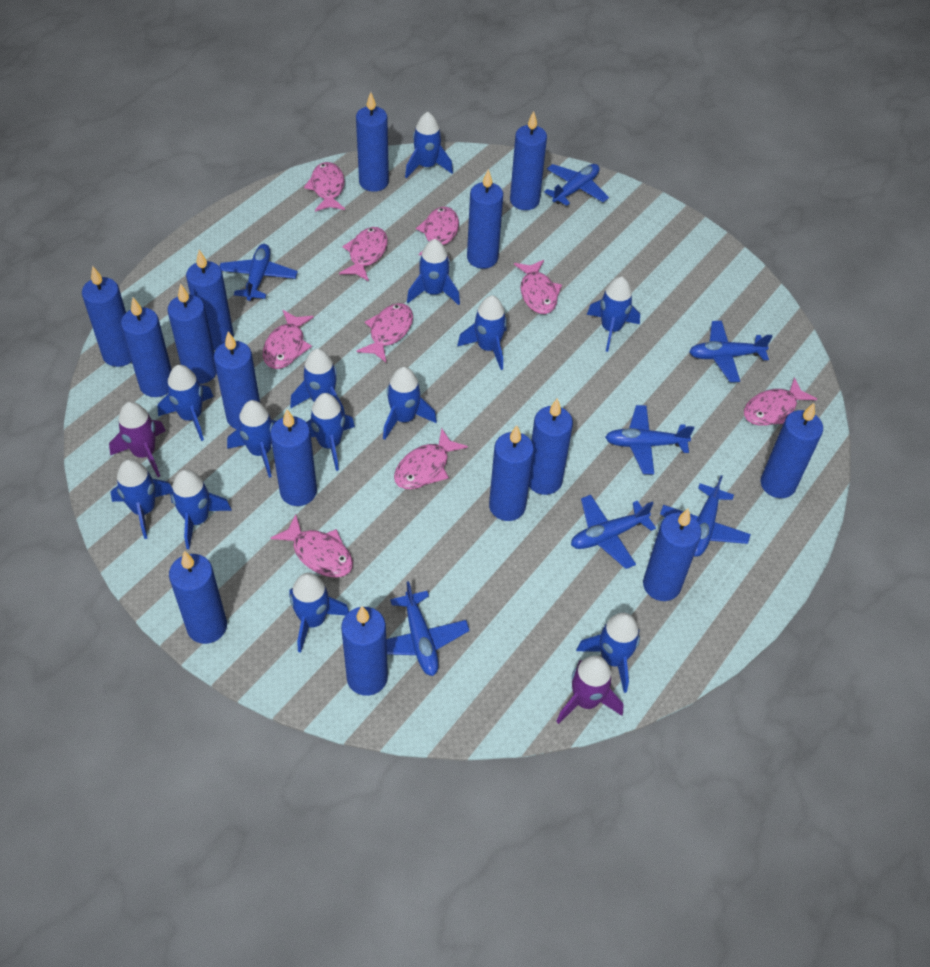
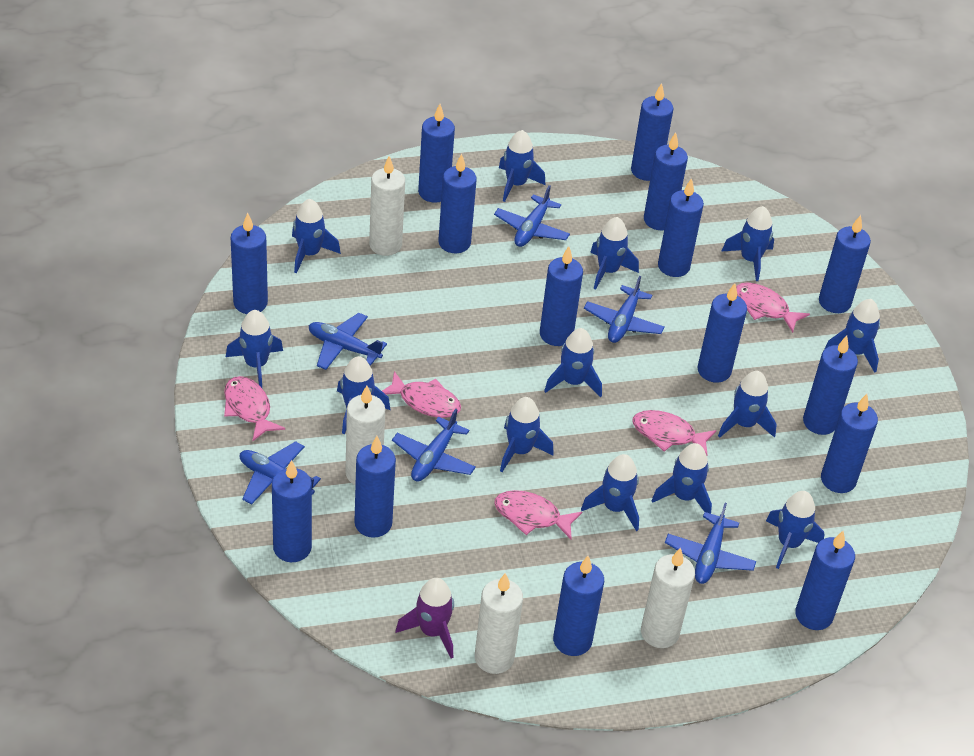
blue plane: 7 -> 6
pink fish: 9 -> 5
purple rocket: 2 -> 1
white candle: 0 -> 4

